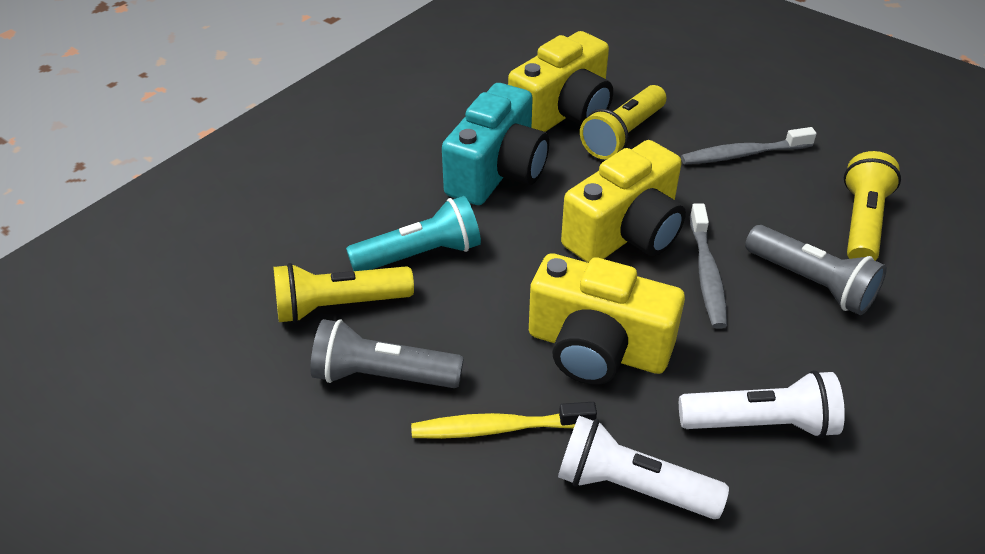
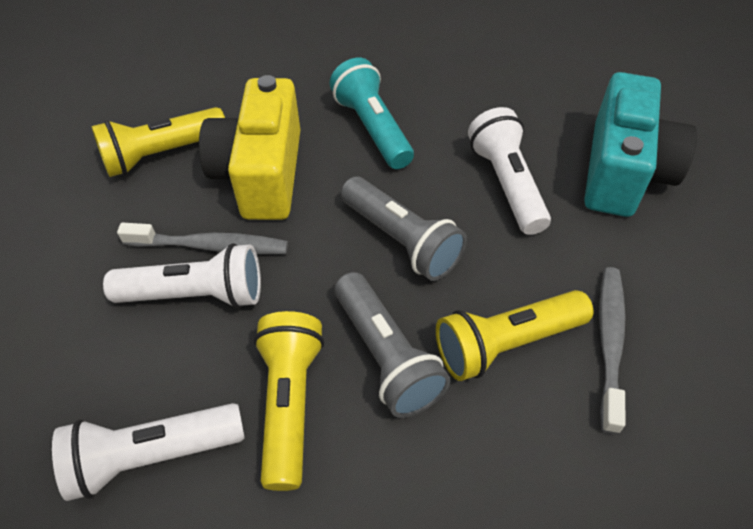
white flashlight: 2 -> 3
yellow camera: 3 -> 1
yellow toothbrush: 1 -> 0

